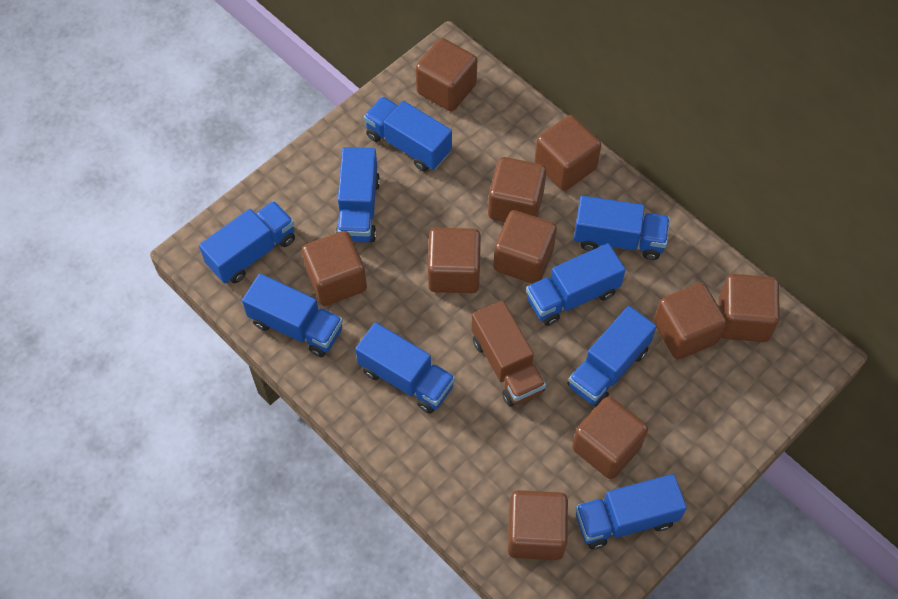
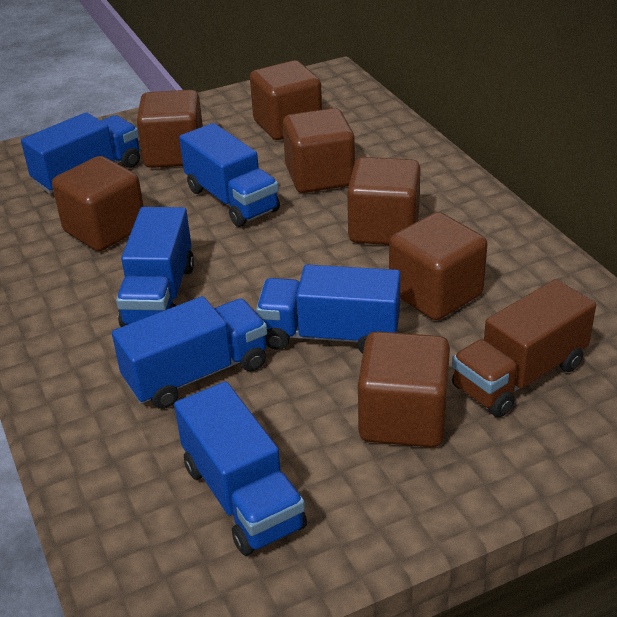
blue truck: 9 -> 6
brown cube: 10 -> 7

